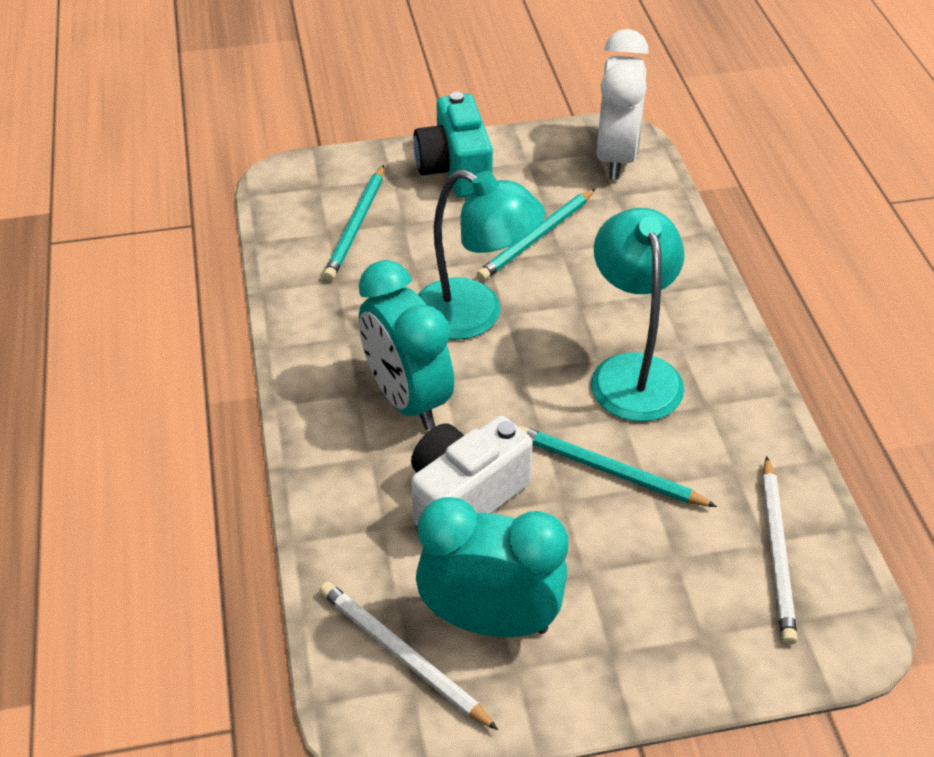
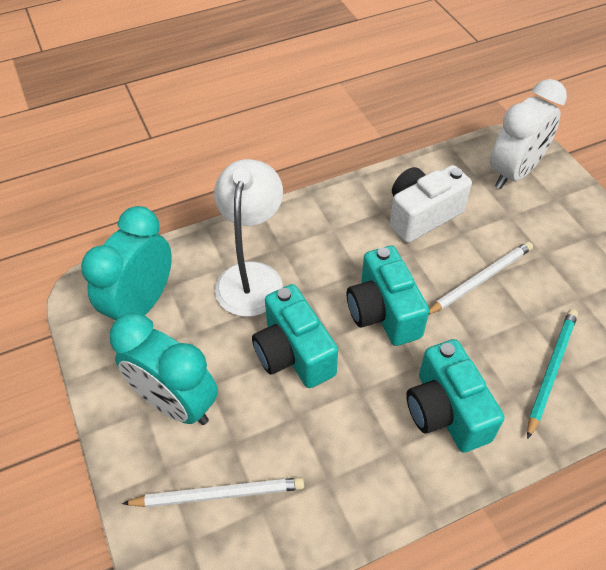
turquoise camera: 1 -> 3
turquoise lamp: 2 -> 0
turquoise pencil: 3 -> 1
white lamp: 0 -> 1

